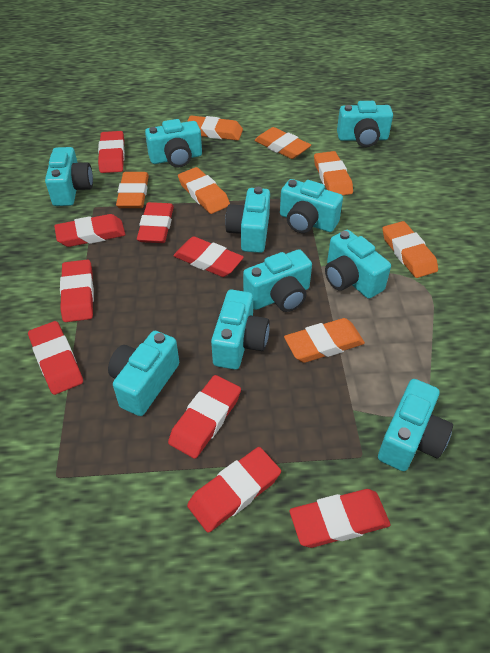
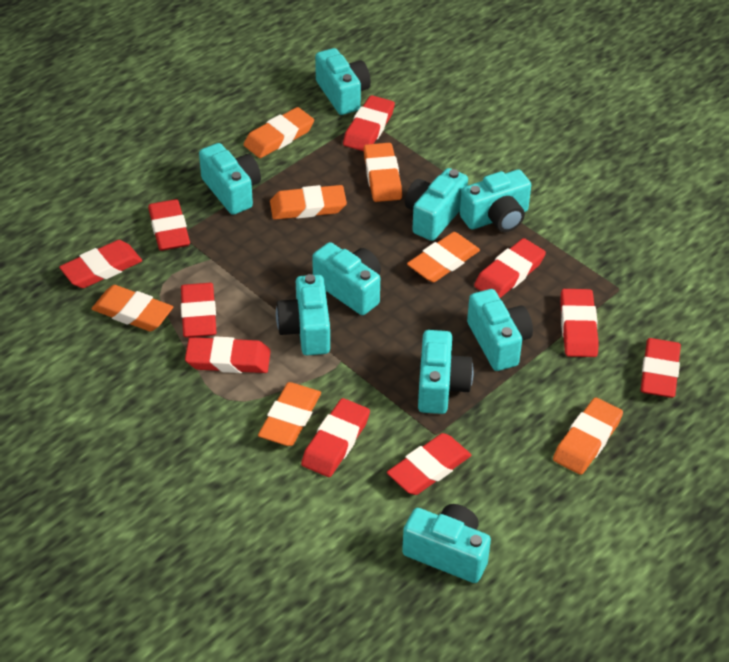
red eraser: 9 -> 10
turquoise camera: 10 -> 9

